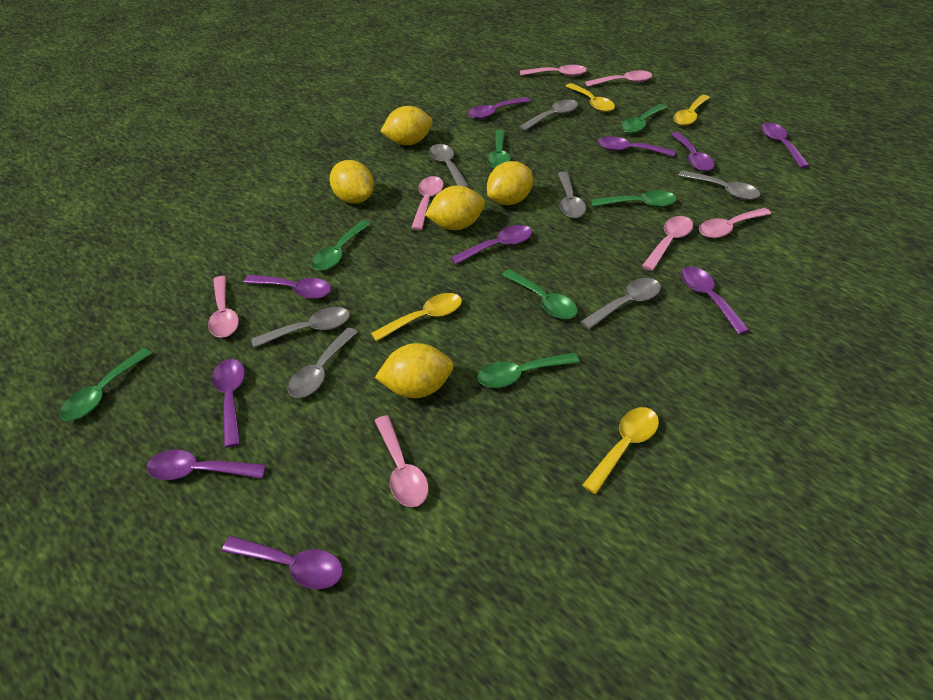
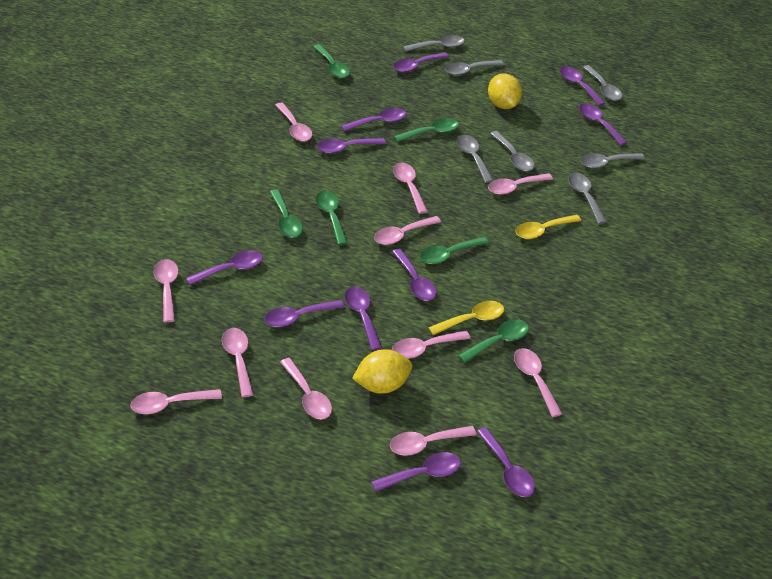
green spoon: 7 -> 6
pink spoon: 7 -> 11
purple spoon: 10 -> 11
yellow lemon: 5 -> 2
yellow spoon: 4 -> 2

